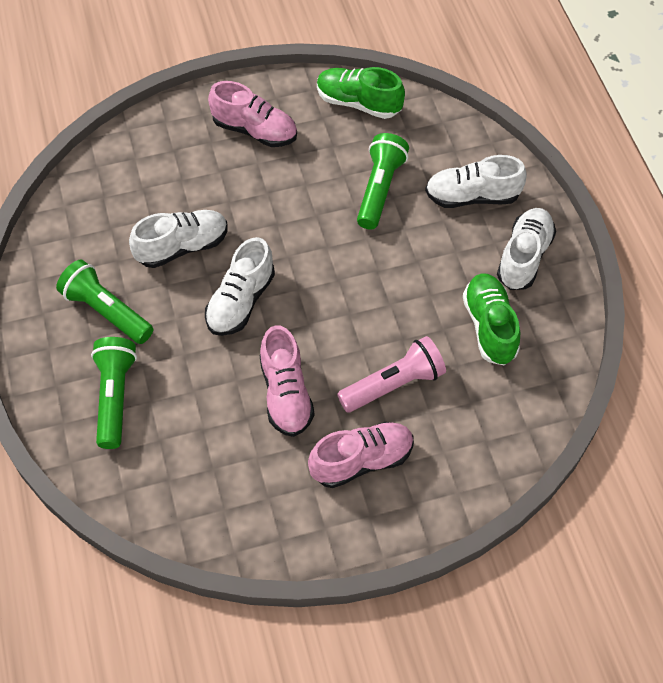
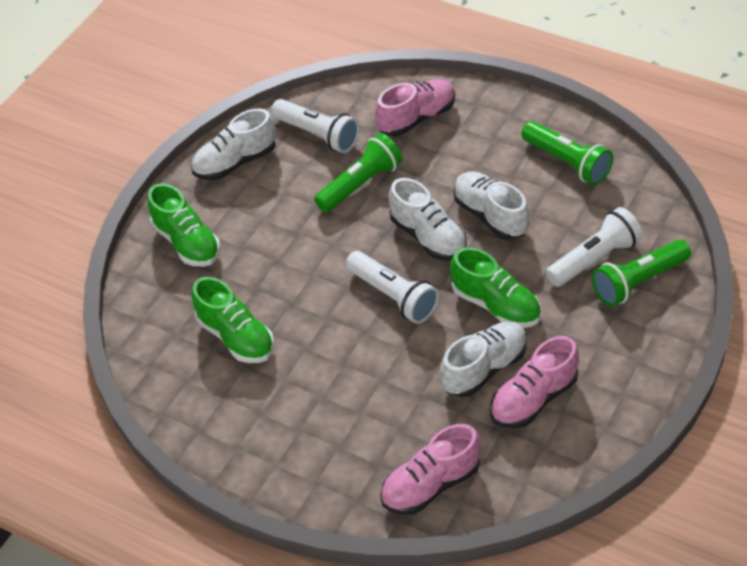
green shoe: 2 -> 3
pink flashlight: 1 -> 0
white flashlight: 0 -> 3

